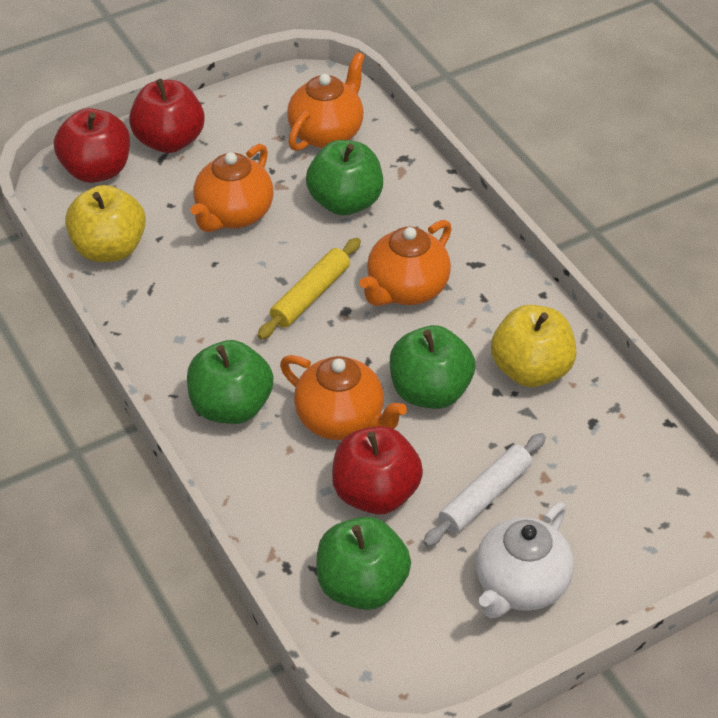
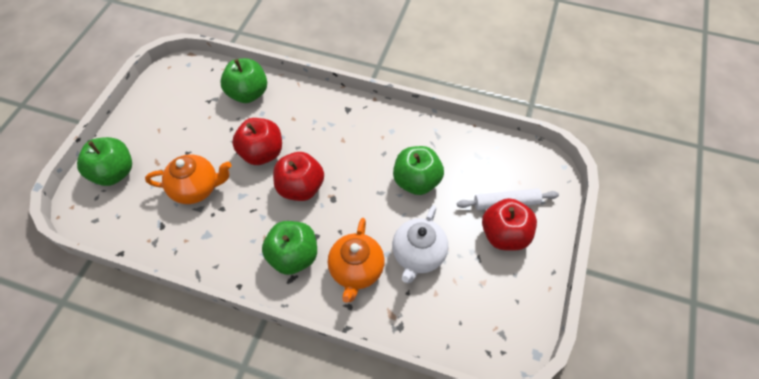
orange teapot: 4 -> 2
yellow apple: 2 -> 0
yellow rolling pin: 1 -> 0

